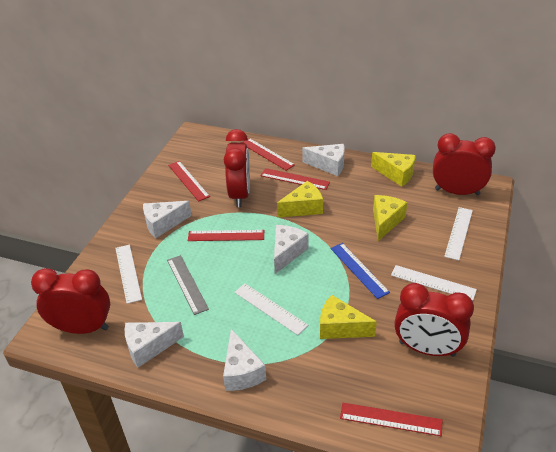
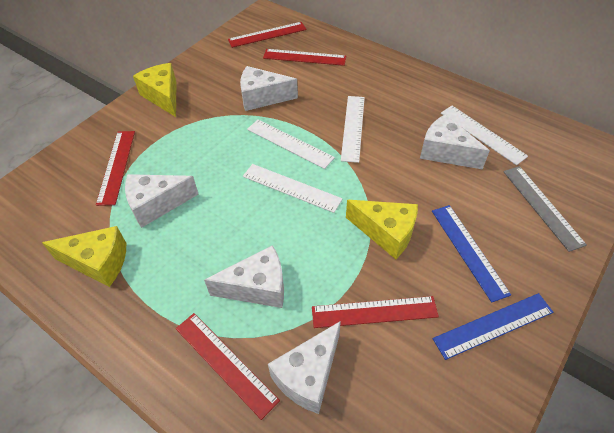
blue ruler: 1 -> 2
red clock: 4 -> 0
yellow cheese: 4 -> 3

